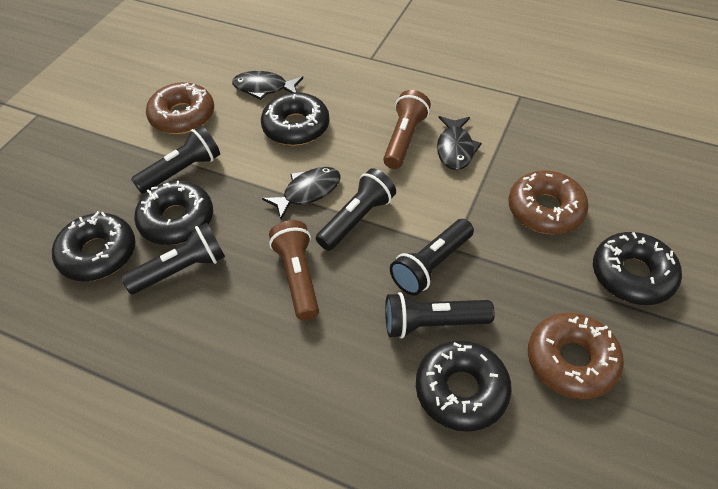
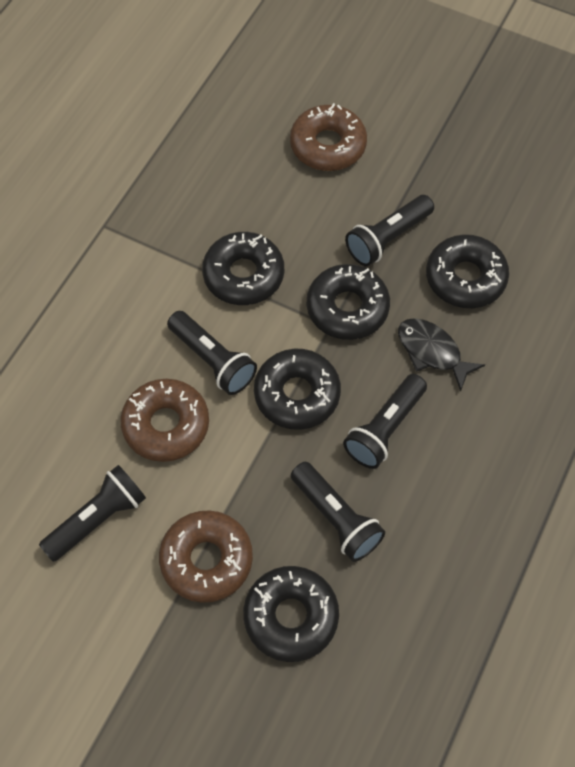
black fish: 3 -> 1
brown flashlight: 2 -> 0

